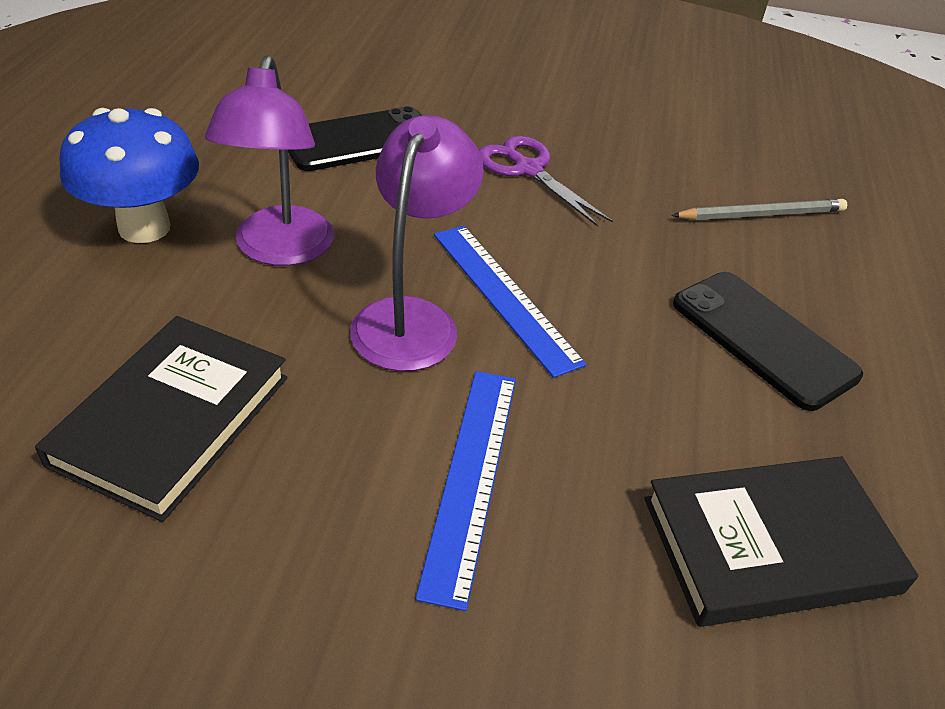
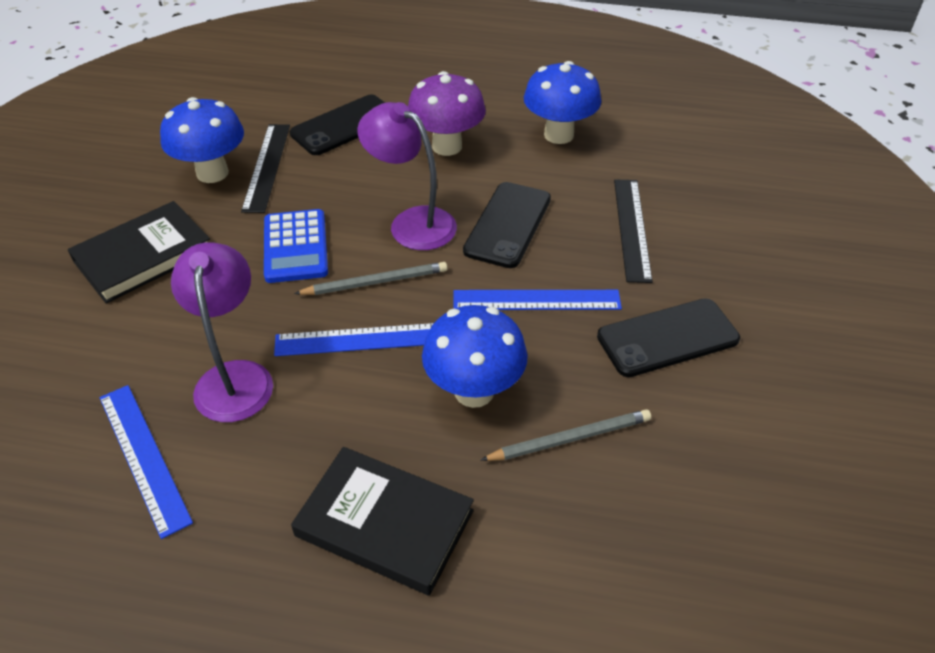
black phone: 2 -> 3
black ruler: 0 -> 2
blue calculator: 0 -> 1
blue mushroom: 1 -> 3
blue ruler: 2 -> 3
grey pencil: 1 -> 2
purple mushroom: 0 -> 1
purple scissors: 1 -> 0

